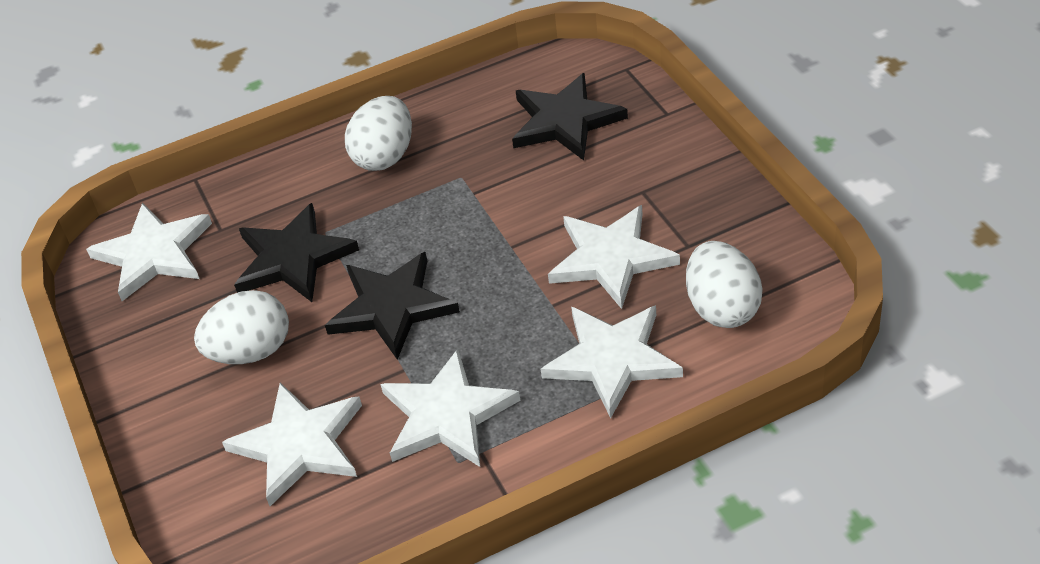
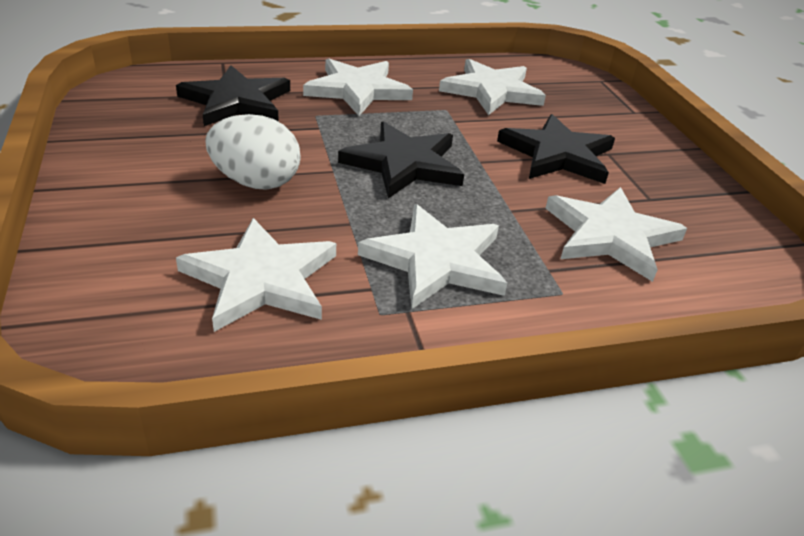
white egg: 3 -> 1

